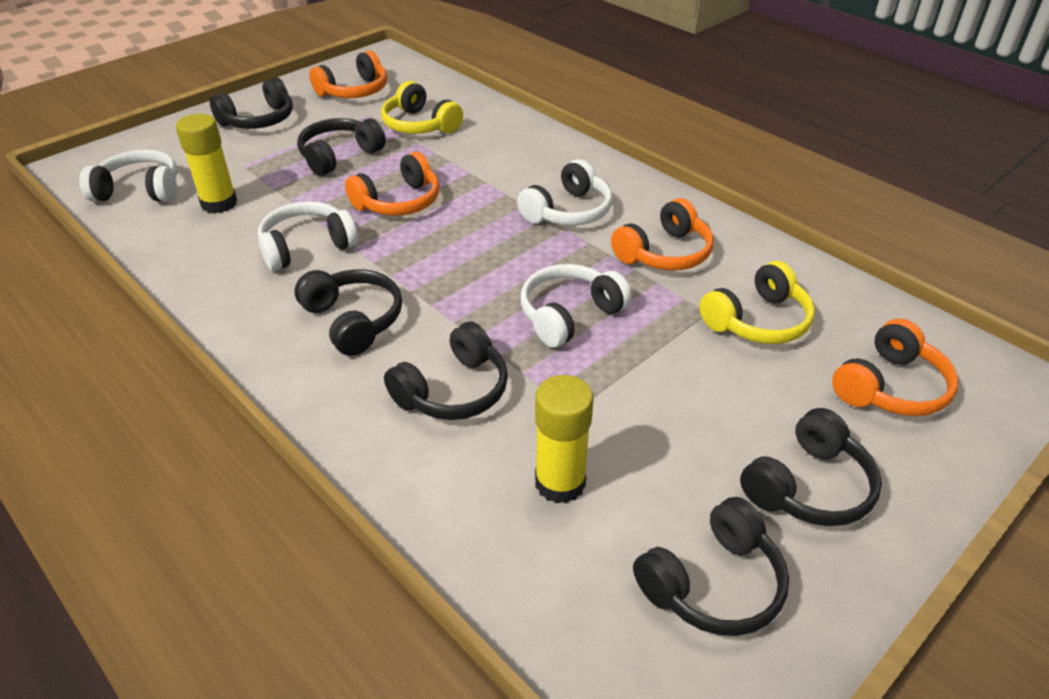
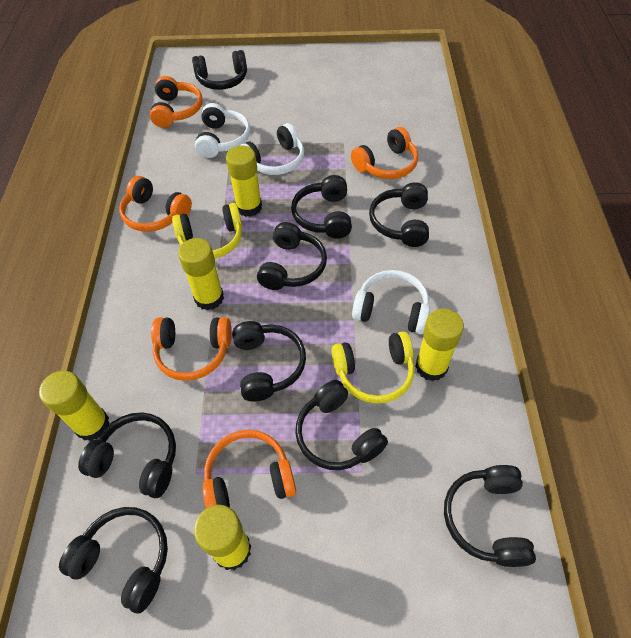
black headphones: 6 -> 9
orange headphones: 4 -> 5
white headphones: 4 -> 3
yellow glue stick: 2 -> 5

